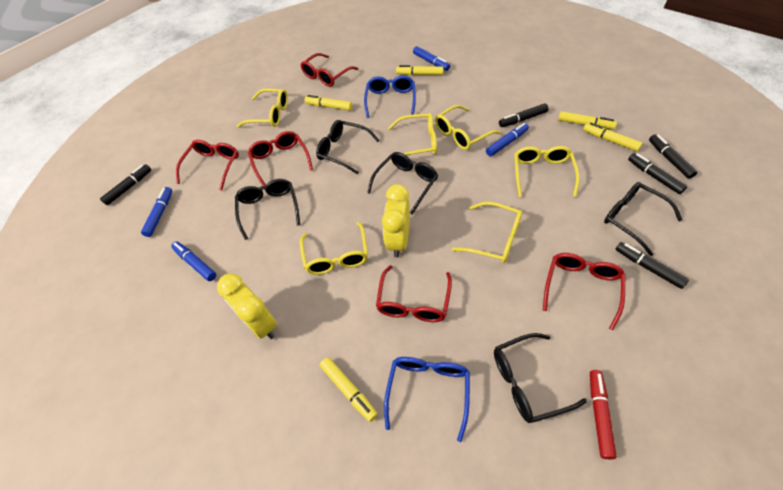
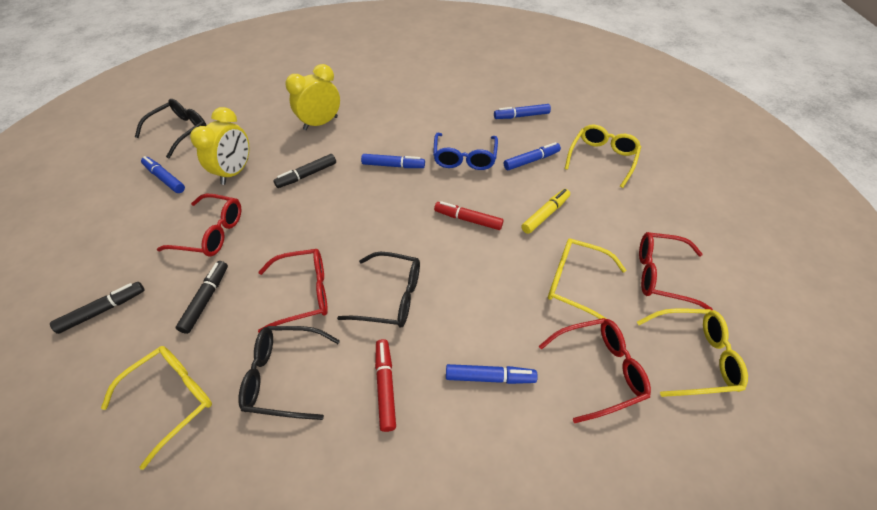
black glasses: 5 -> 3
black marker: 5 -> 3
blue glasses: 2 -> 1
blue marker: 4 -> 5
red glasses: 5 -> 4
red marker: 1 -> 2
yellow glasses: 6 -> 4
yellow marker: 5 -> 1

